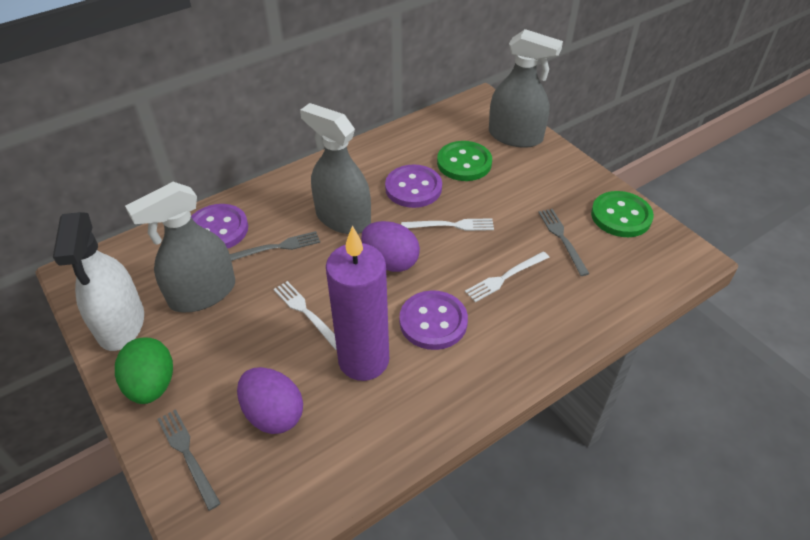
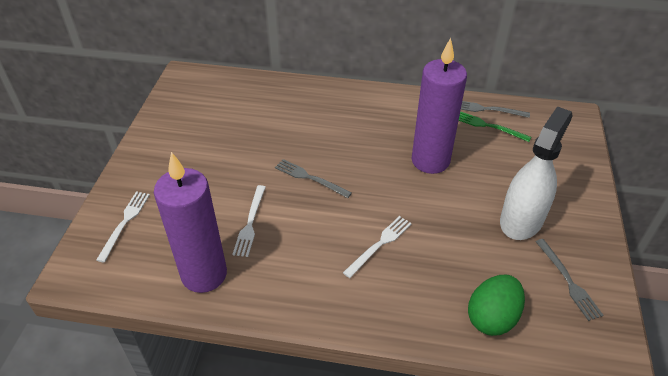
green button: 2 -> 0
green fork: 0 -> 1
grey spray bottle: 3 -> 0
purple button: 3 -> 0
purple candle: 1 -> 2
purple egg: 2 -> 0

